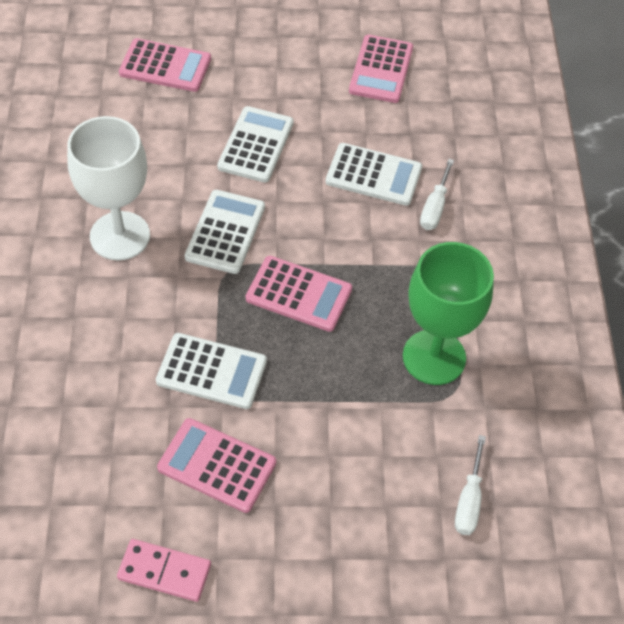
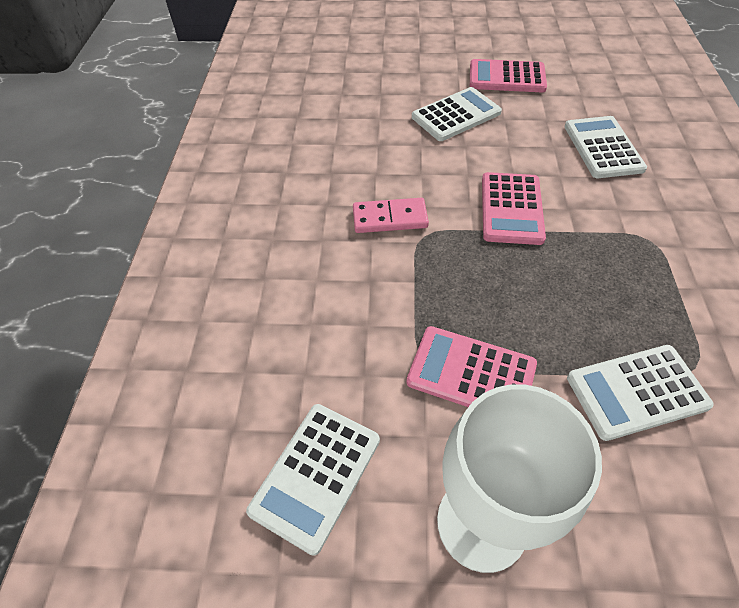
green goblet: 1 -> 0
pink calculator: 4 -> 3
white screwdriver: 2 -> 0

